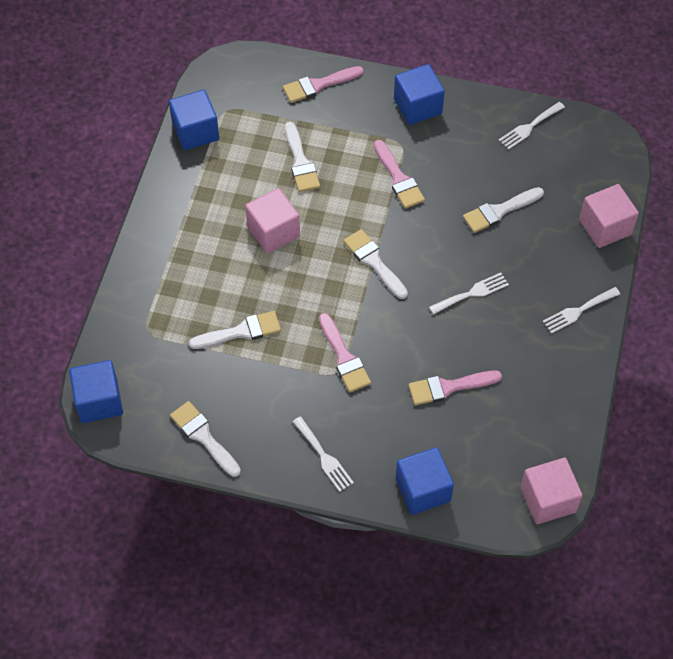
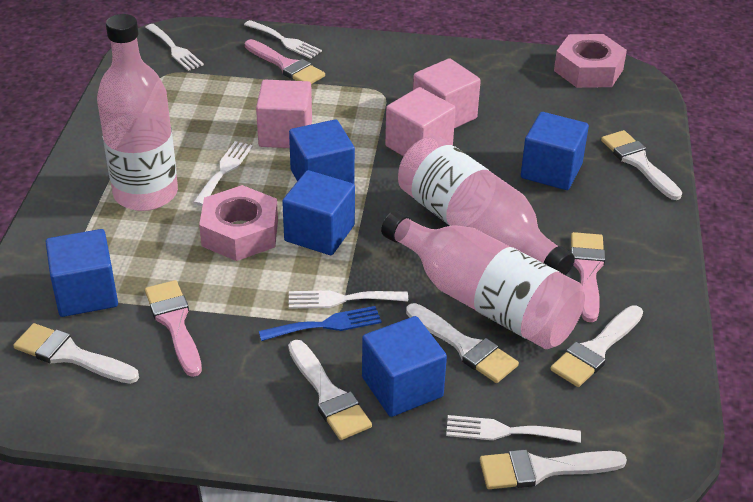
blue cube: 4 -> 5
blue fork: 0 -> 1
pink bottle: 0 -> 3
pink brush: 4 -> 3
pink nut: 0 -> 2
white brush: 5 -> 6
white fork: 4 -> 5

